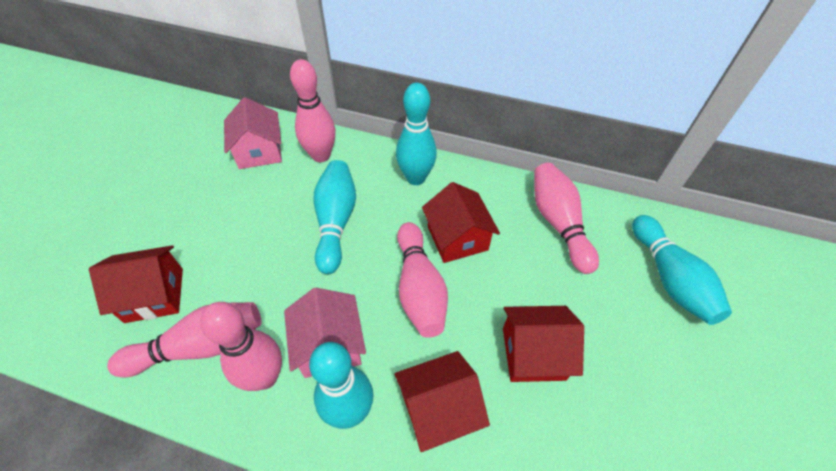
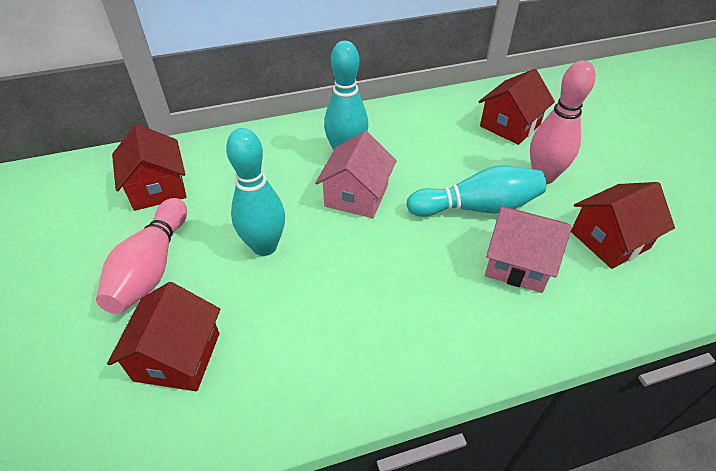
pink bowling pin: 5 -> 2
turquoise bowling pin: 4 -> 3

